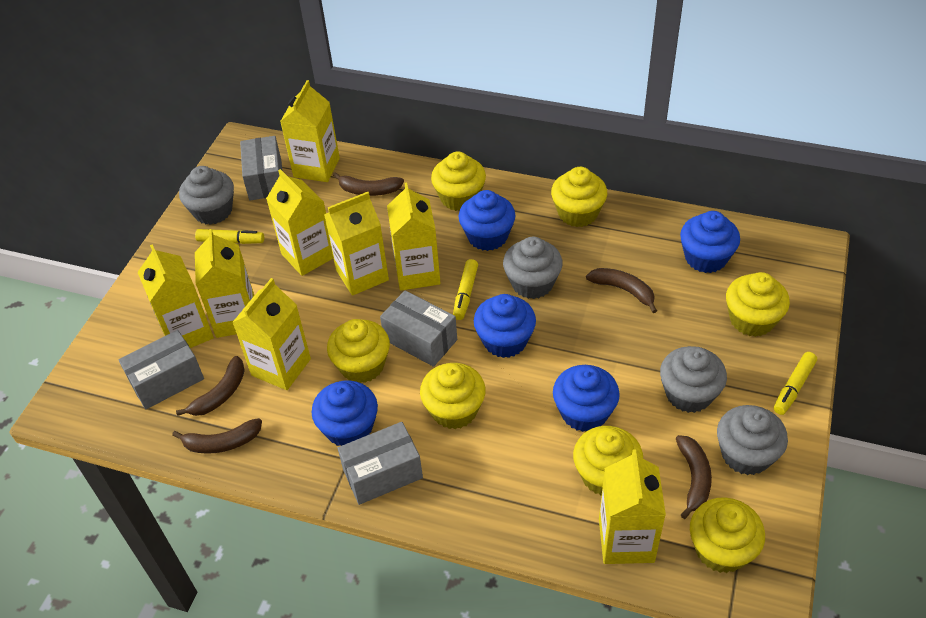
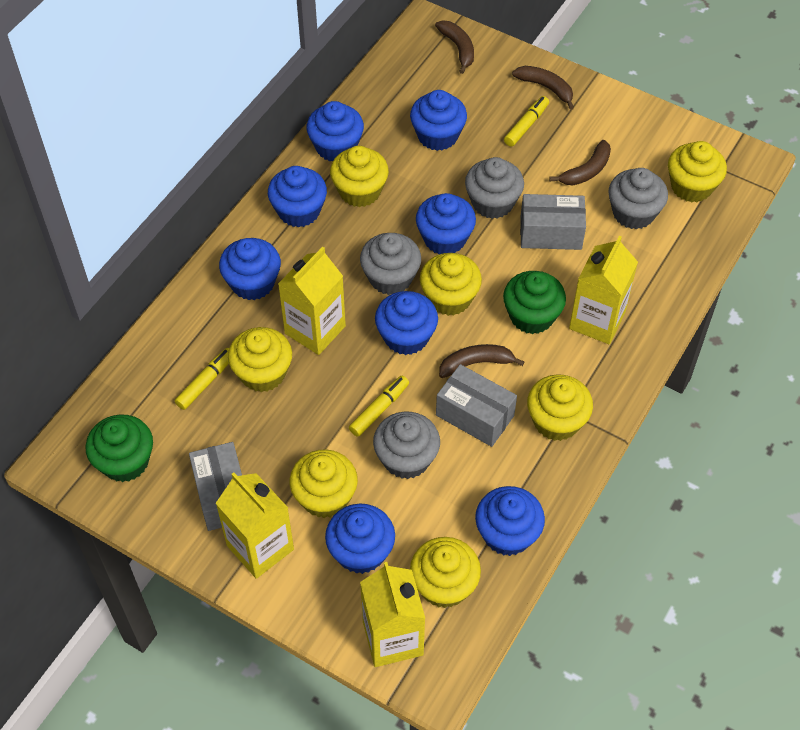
blue cupcake: 5 -> 8
brown banana: 5 -> 4
green cupcake: 0 -> 2
grey box: 4 -> 3
yellow carton: 8 -> 4

